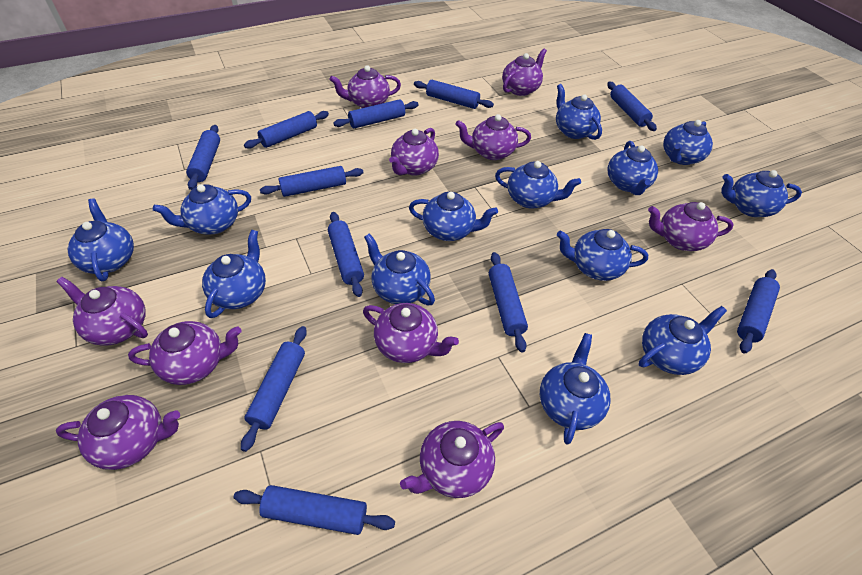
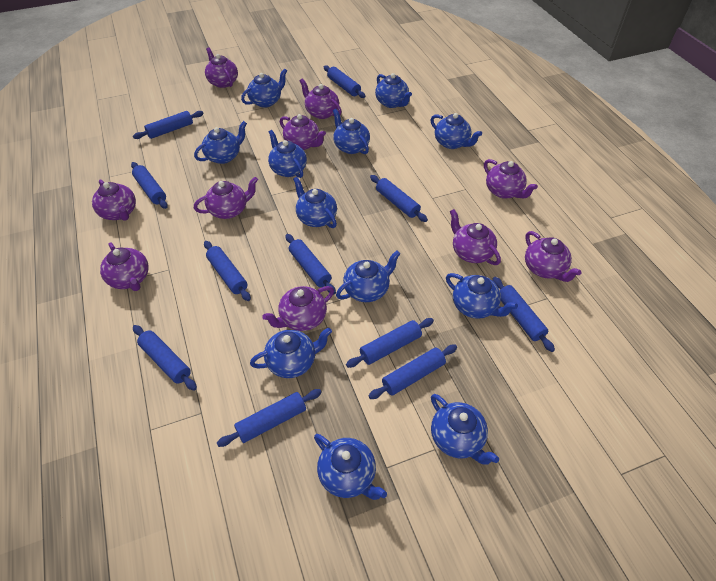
blue teapot: 13 -> 12

